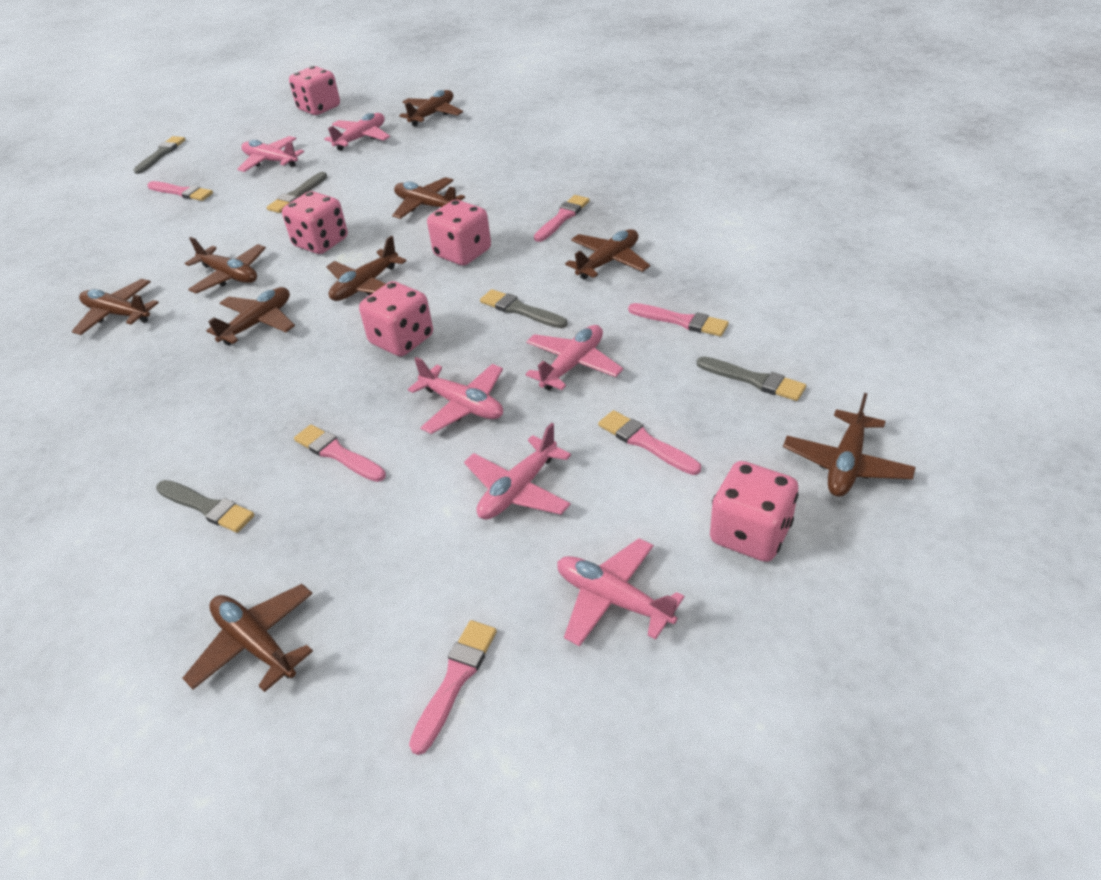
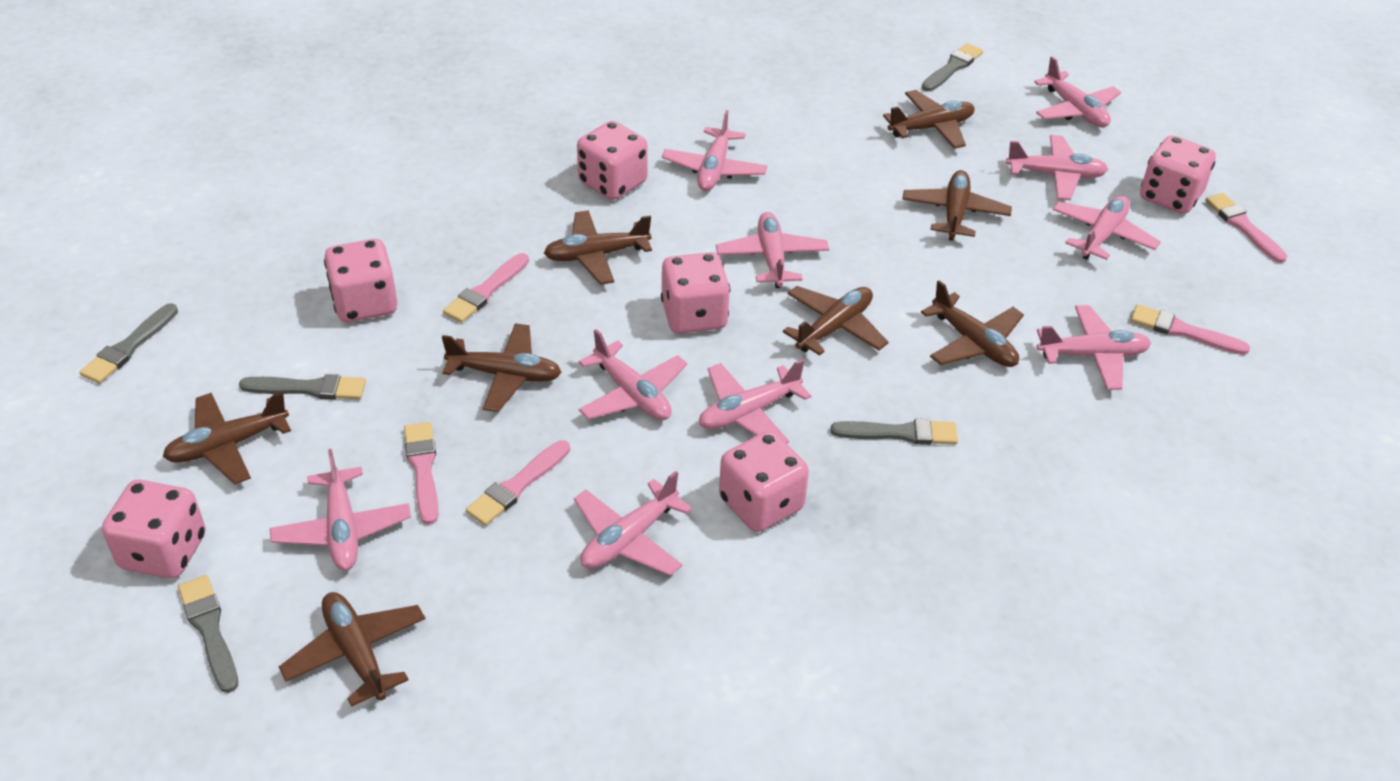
brown plane: 9 -> 8
pink brush: 6 -> 5
pink dice: 5 -> 6
pink plane: 6 -> 10

